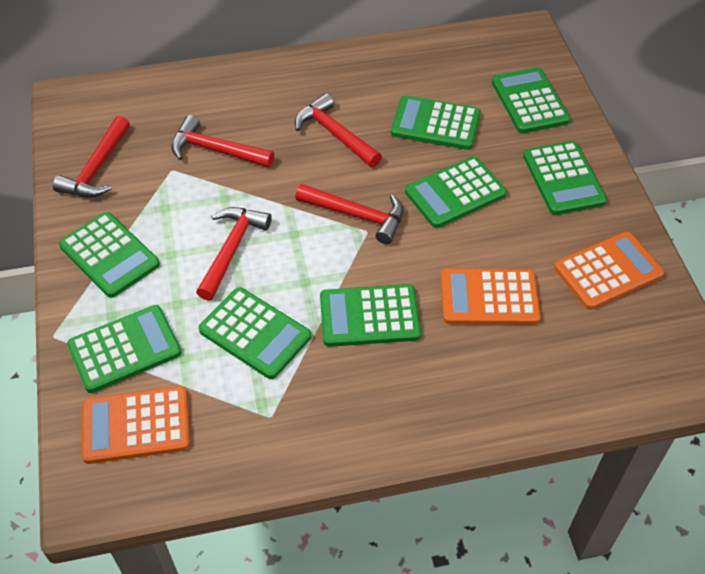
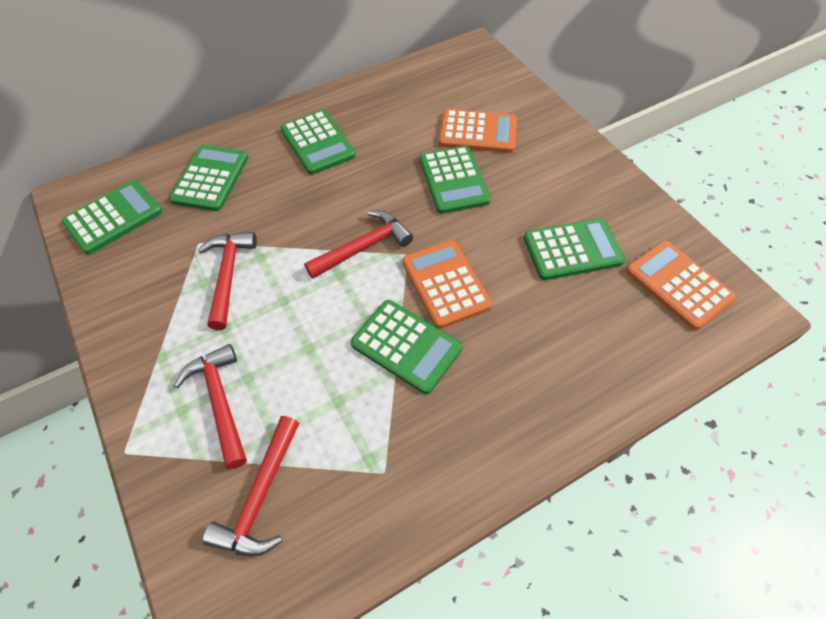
green calculator: 8 -> 6
red hammer: 5 -> 4

